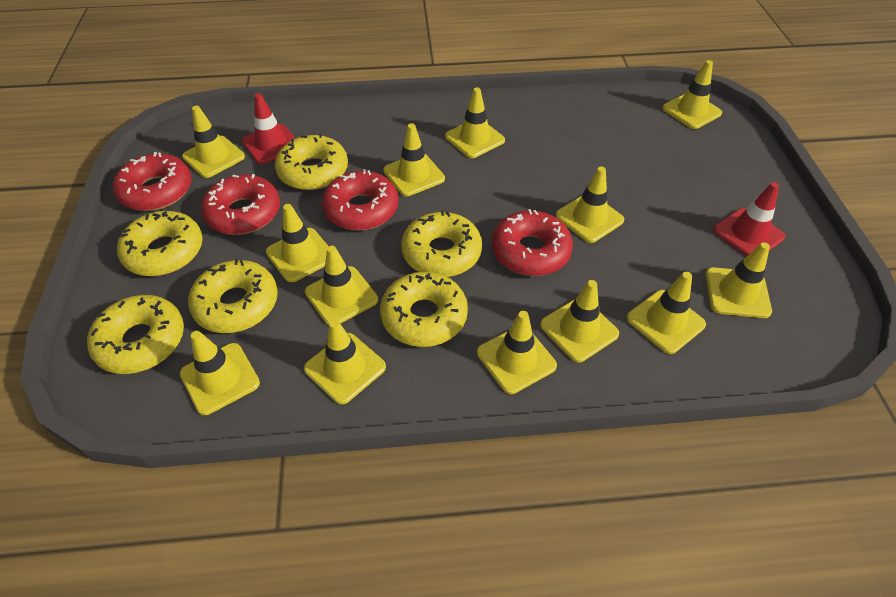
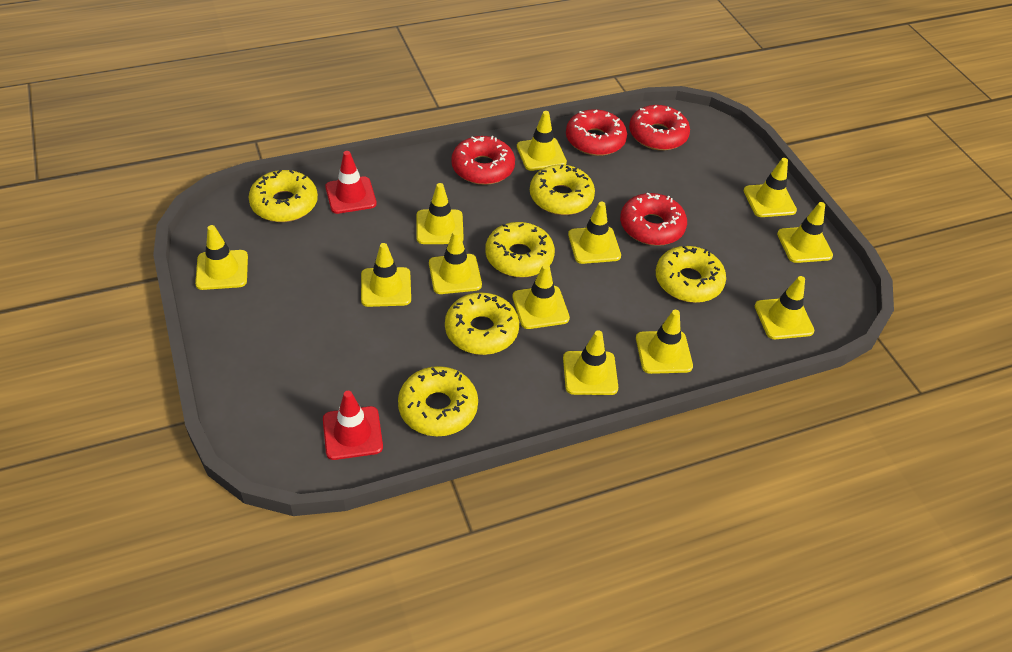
yellow traffic cone: 13 -> 12

